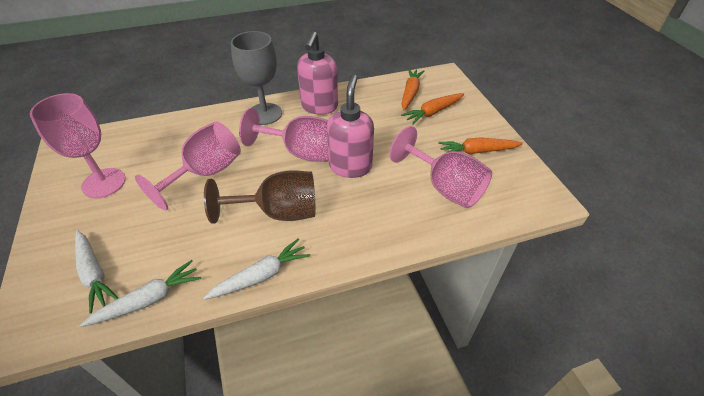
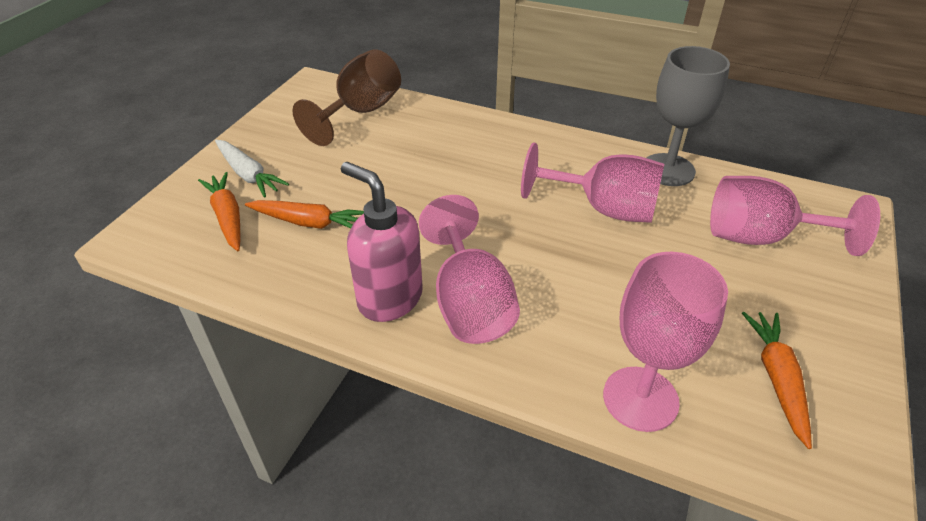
pink soap dispenser: 2 -> 1
white carrot: 3 -> 1

